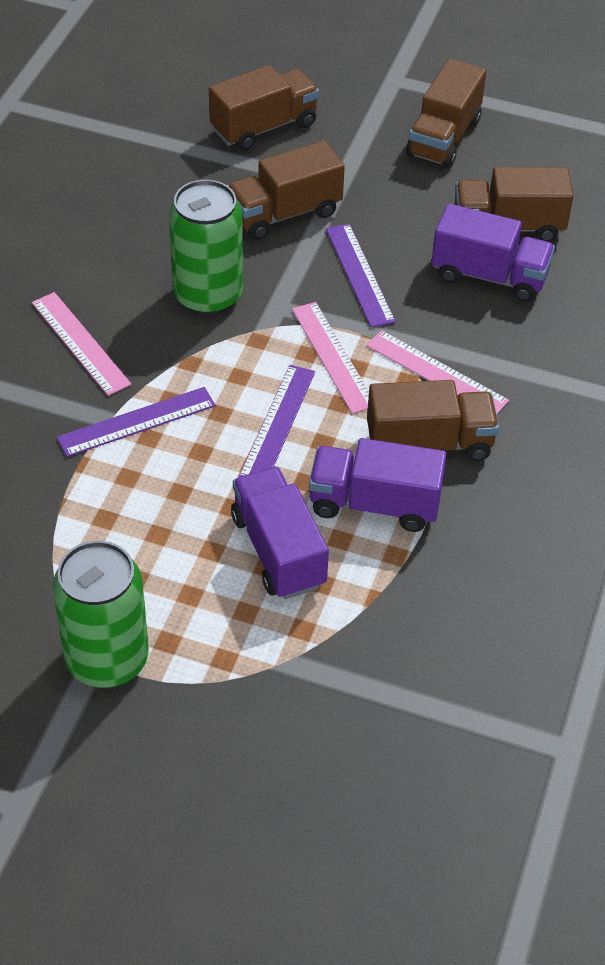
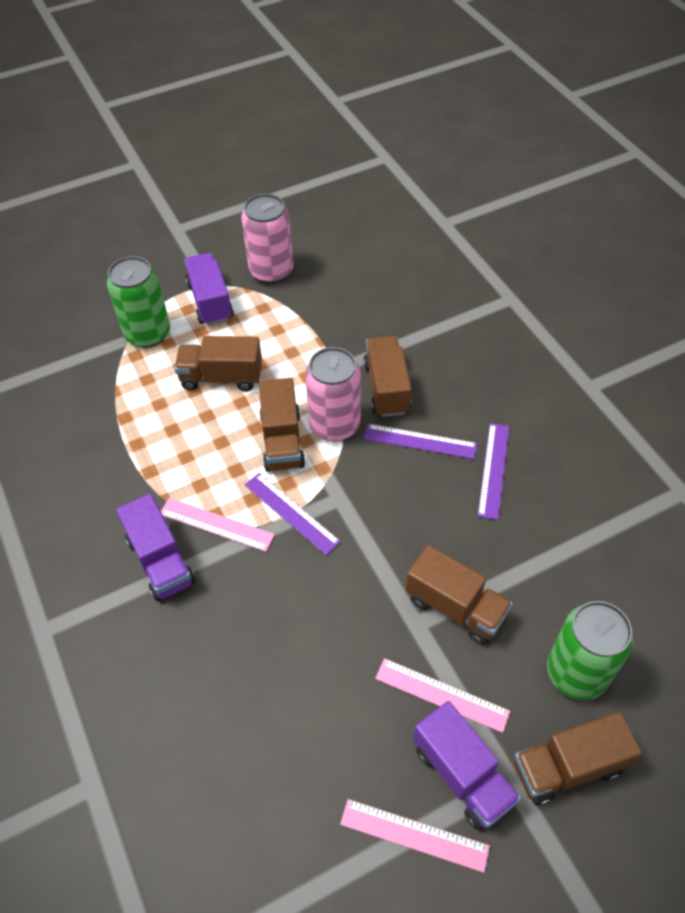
pink can: 0 -> 2

